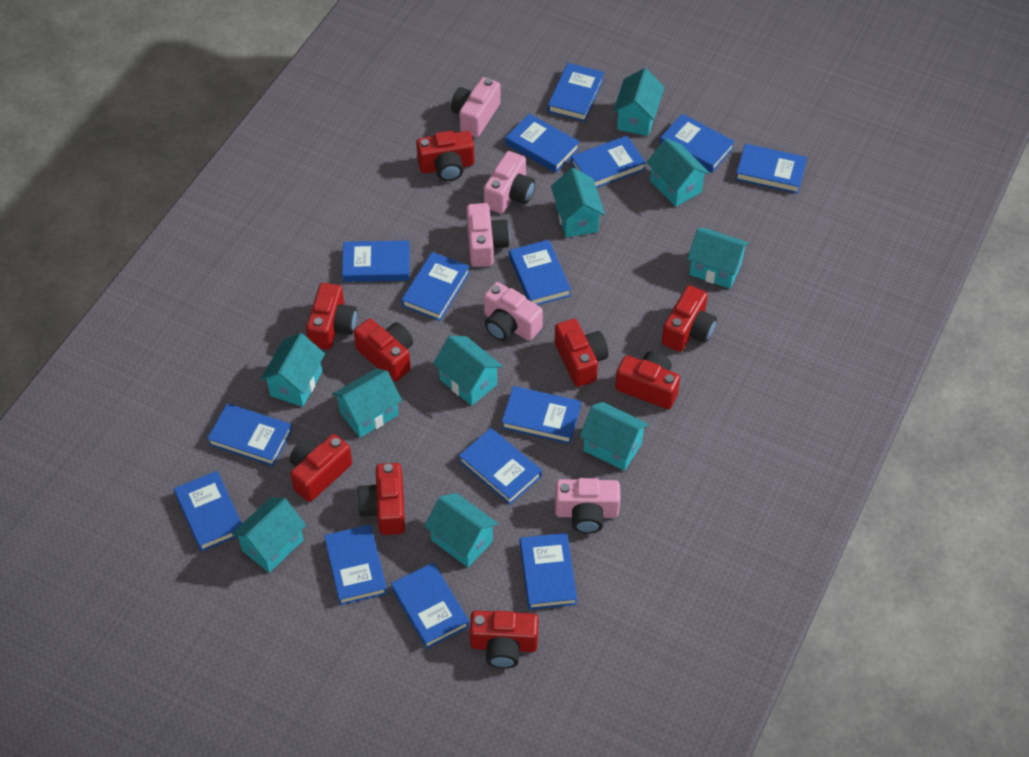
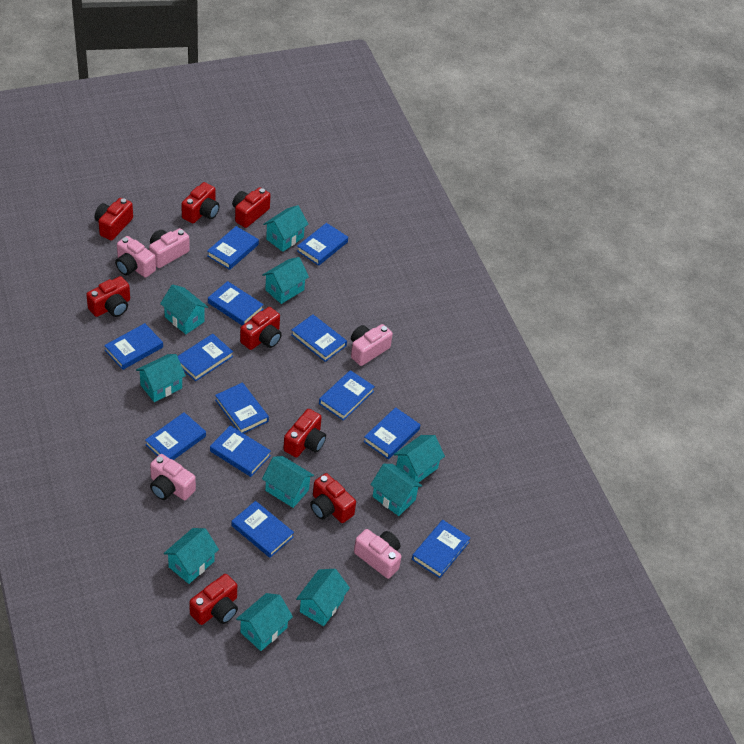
blue book: 15 -> 13
red camera: 9 -> 8

